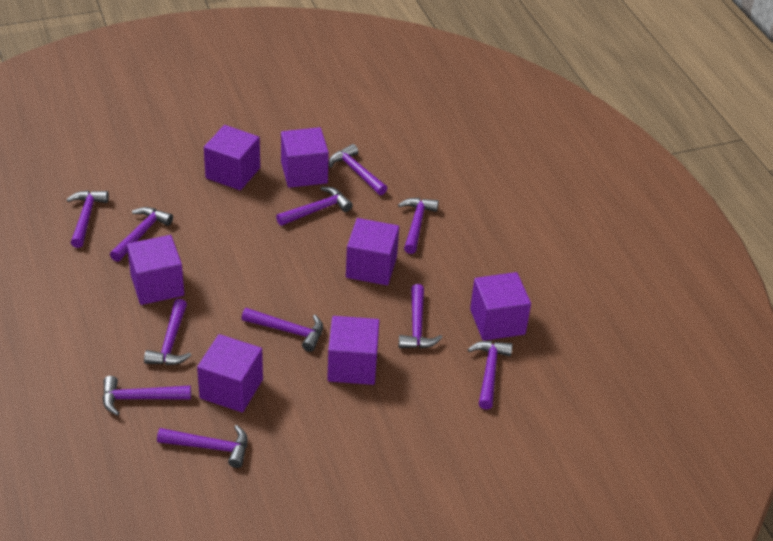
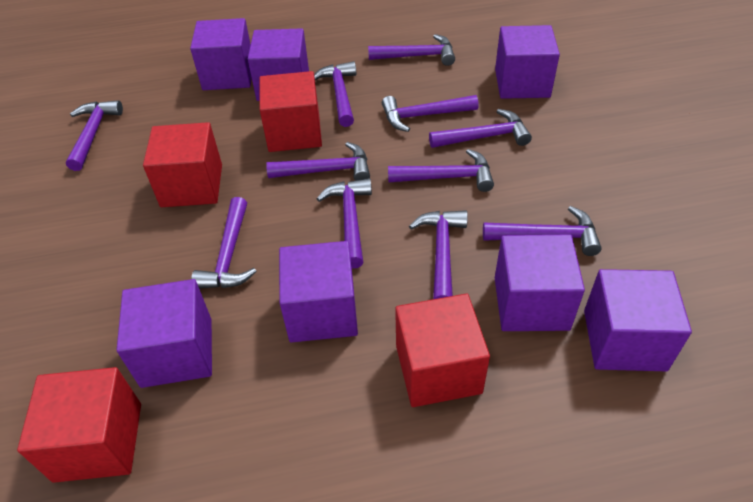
red cube: 0 -> 4

